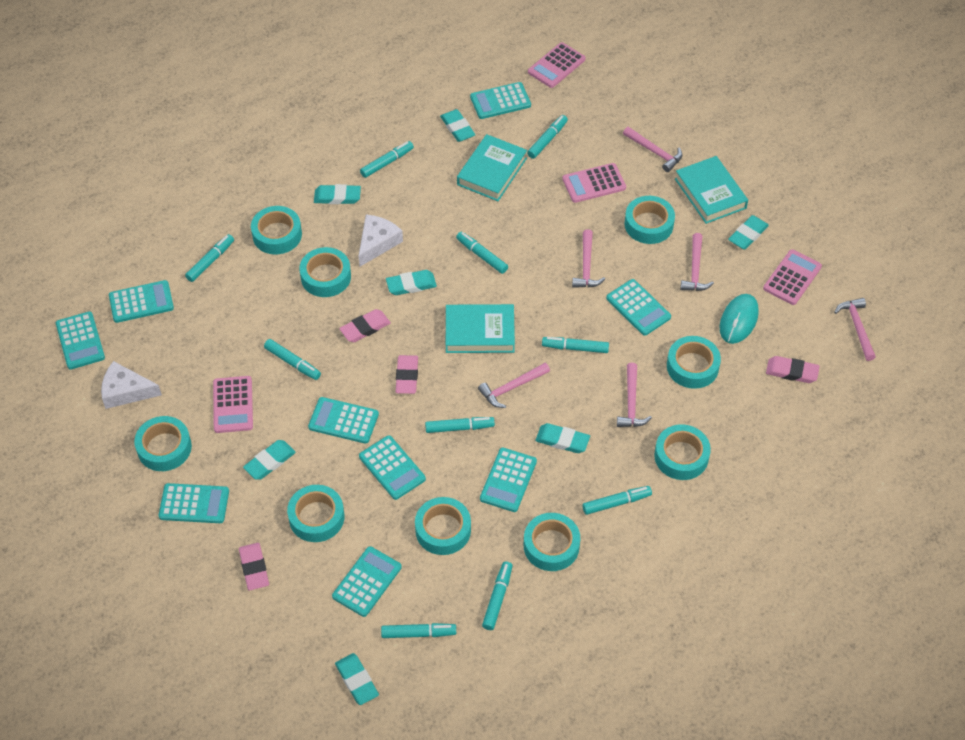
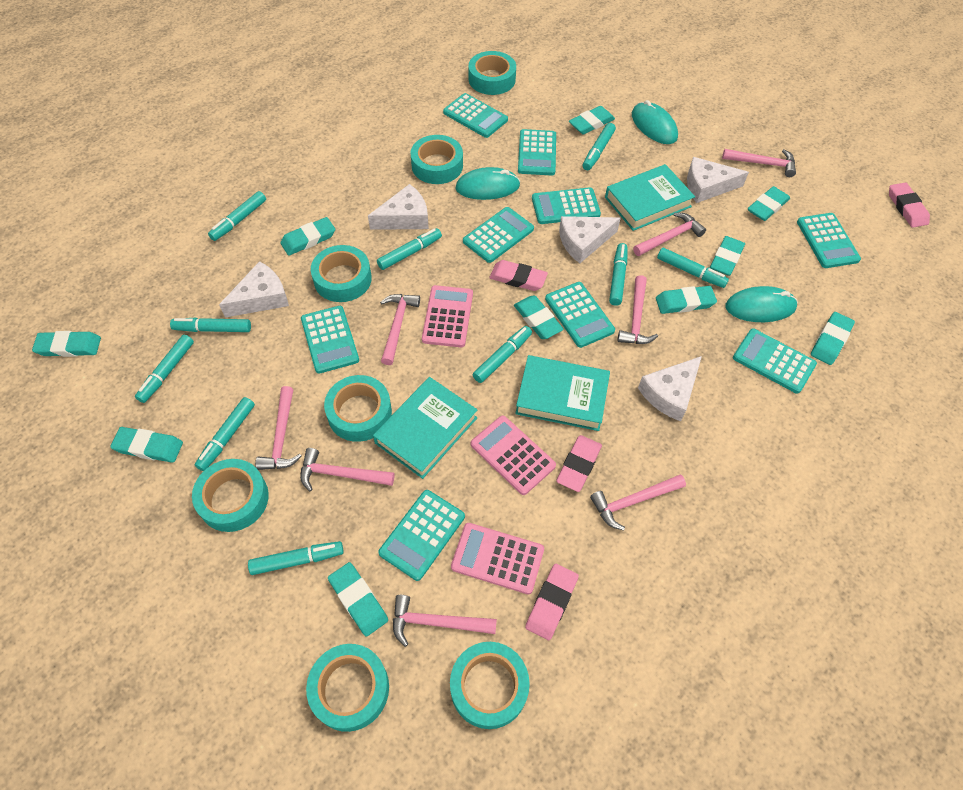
pink calculator: 4 -> 3
pink hammer: 6 -> 8
turquoise eraser: 7 -> 10
turquoise mouse: 1 -> 3
turquoise tape: 9 -> 7
white cheese: 2 -> 5

